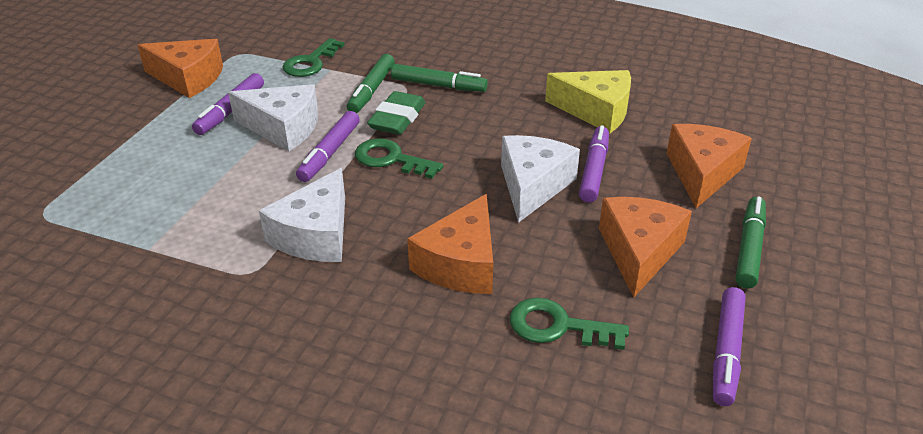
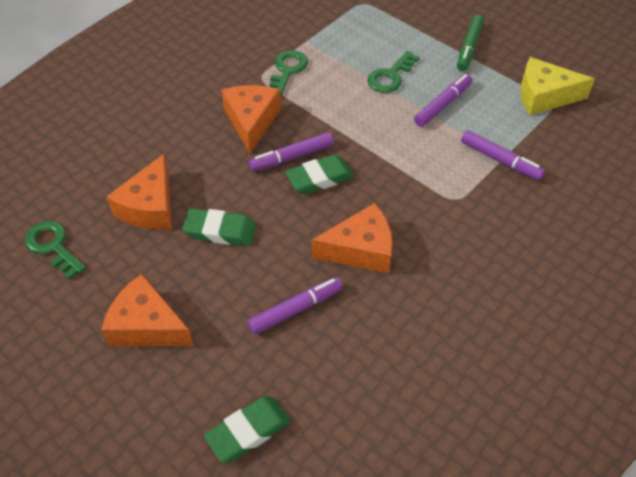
green eraser: 1 -> 3
green marker: 3 -> 1
white cheese: 3 -> 0

